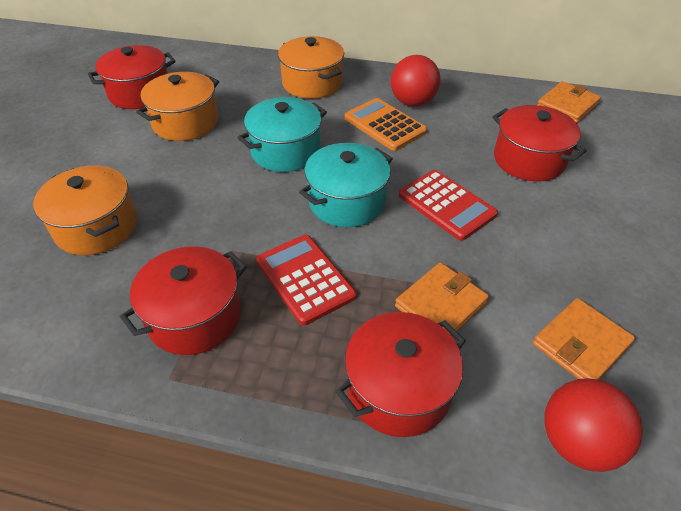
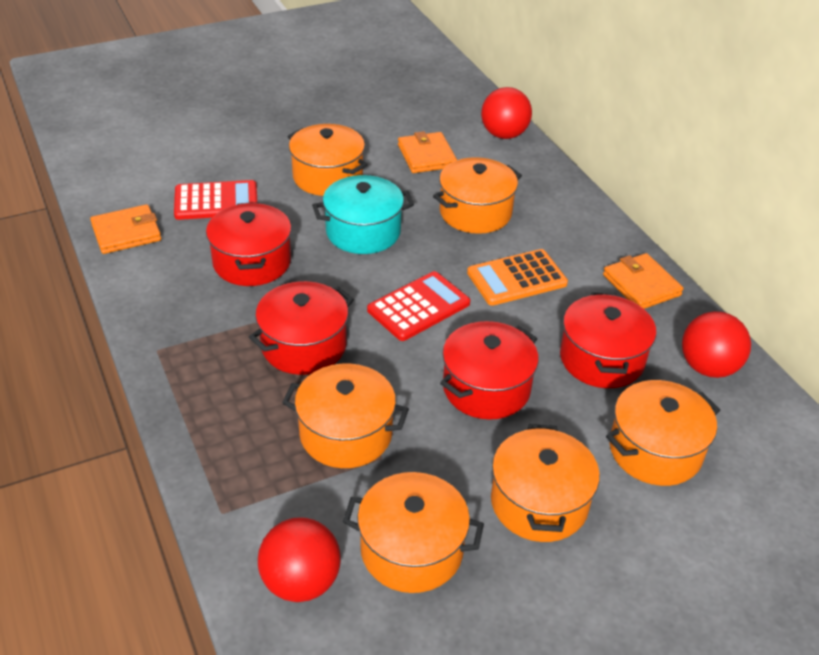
orange pot: 3 -> 6
red ball: 2 -> 3
turquoise pot: 2 -> 1

